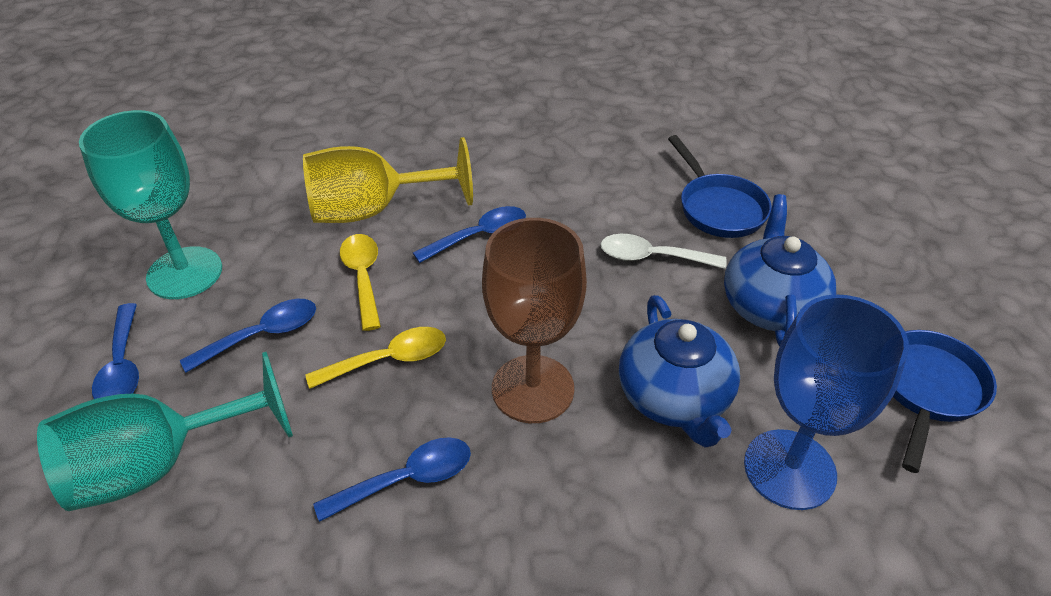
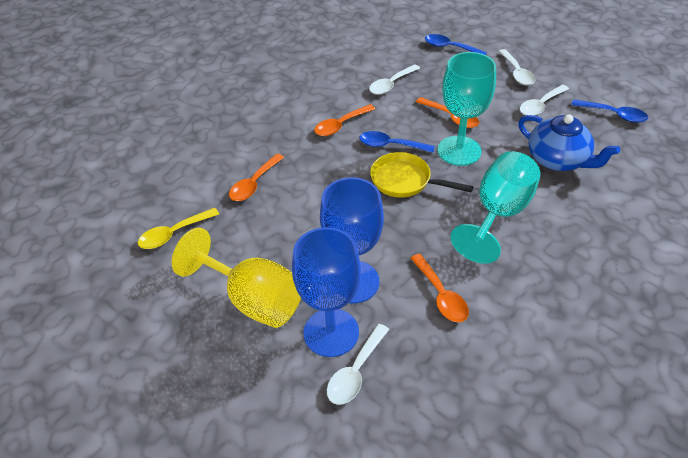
blue goblet: 1 -> 2
blue pan: 2 -> 0
blue spoon: 4 -> 3
blue teapot: 2 -> 1
brown goblet: 1 -> 0
orange spoon: 0 -> 4
white spoon: 1 -> 4
yellow pan: 0 -> 1
yellow spoon: 2 -> 1

